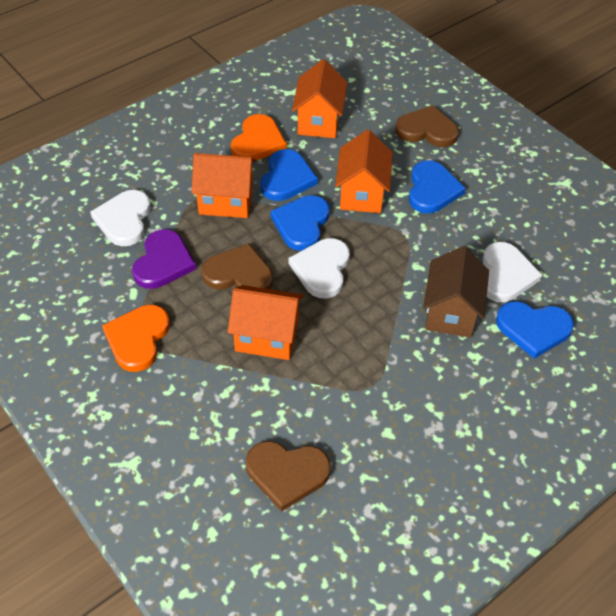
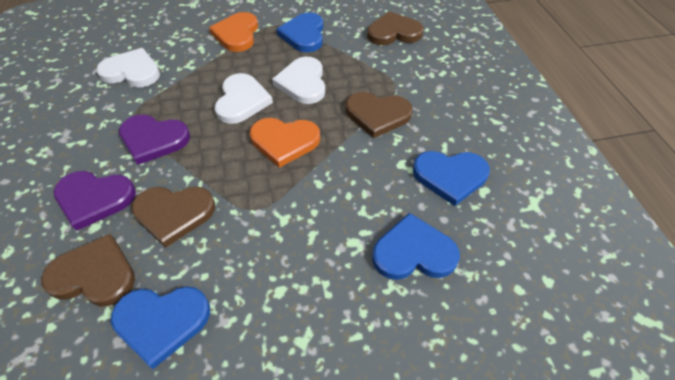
brown heart: 3 -> 4
brown house: 1 -> 0
orange house: 4 -> 0
purple heart: 1 -> 2

